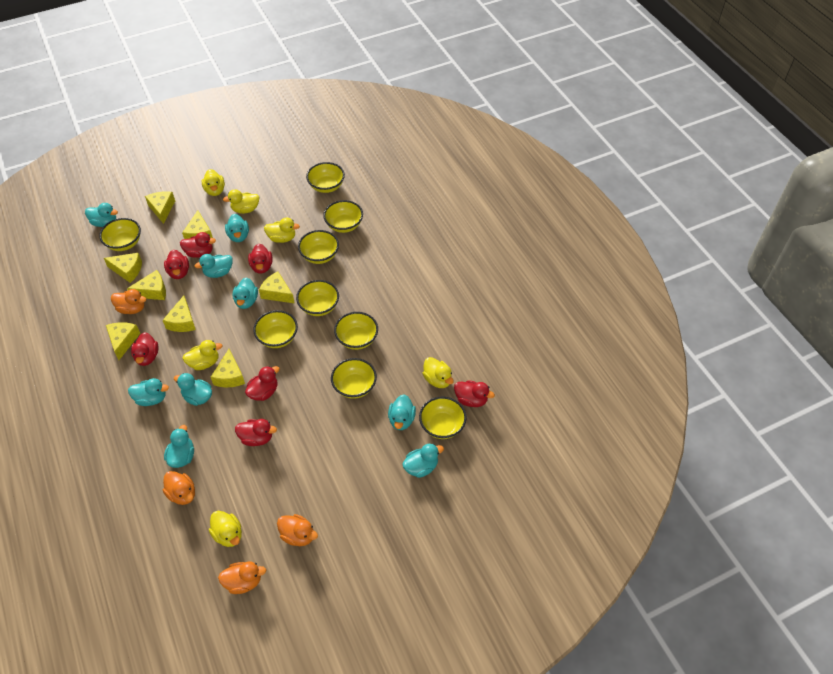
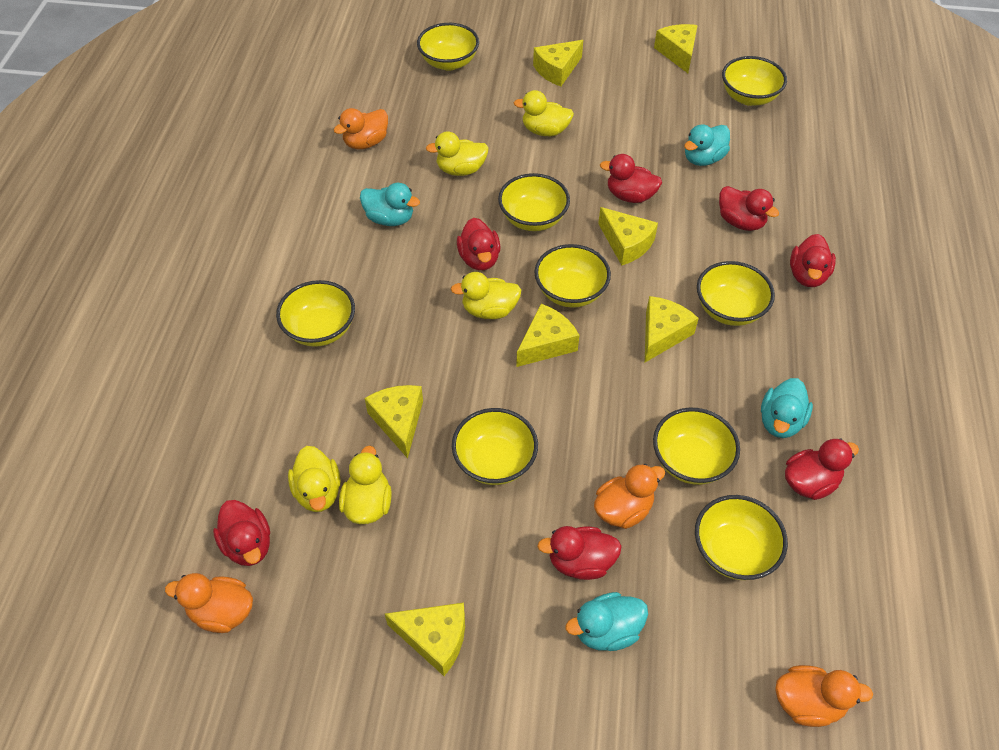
turquoise duck: 9 -> 4
yellow cheese: 8 -> 7
yellow duck: 6 -> 5

